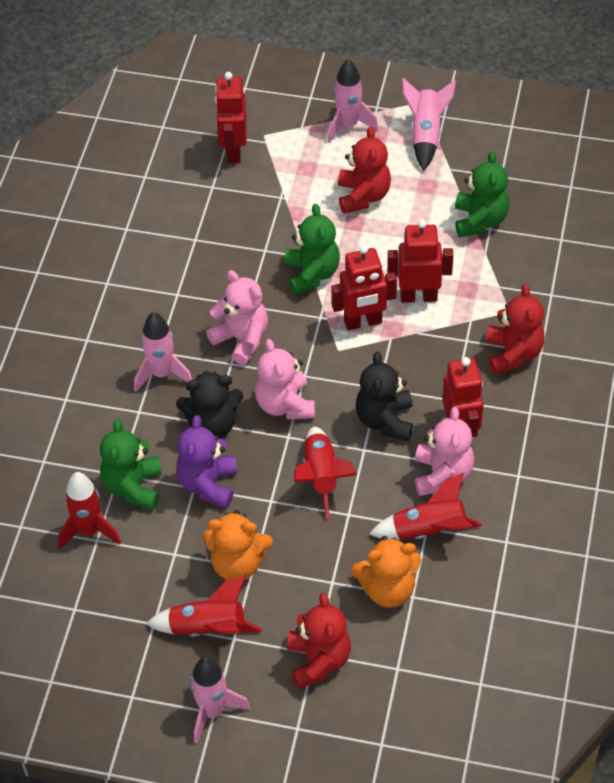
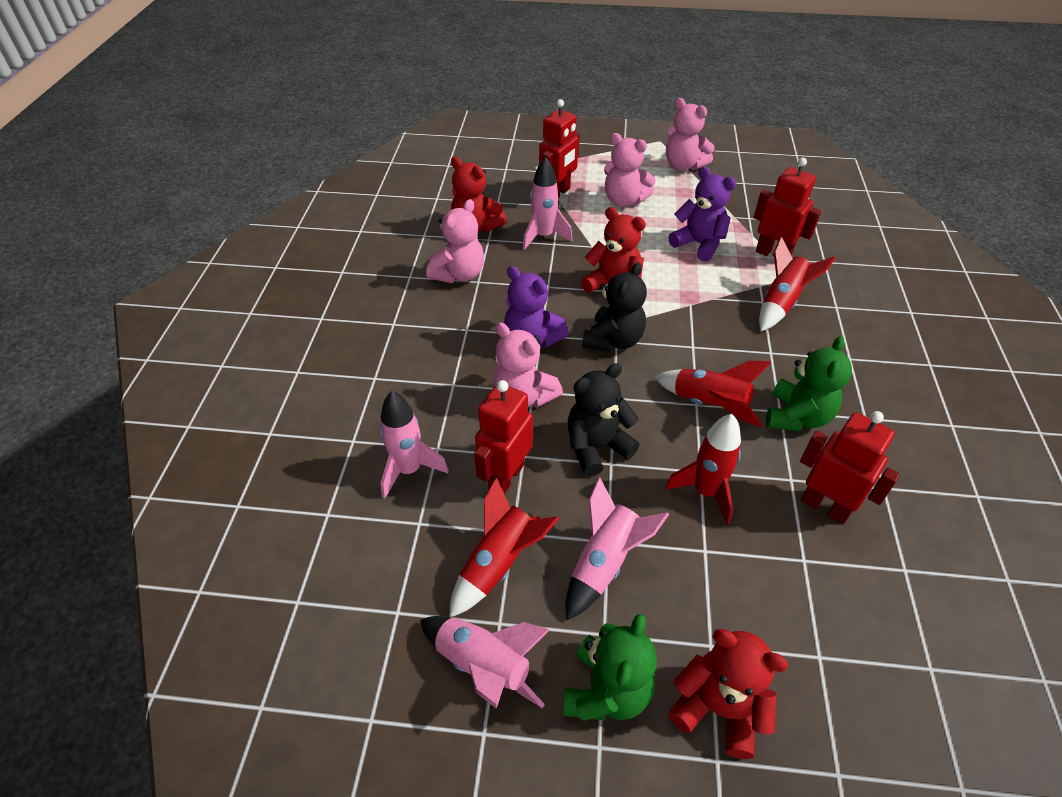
green teddy bear: 3 -> 2
orange teddy bear: 2 -> 0
pink teddy bear: 3 -> 4
purple teddy bear: 1 -> 2

